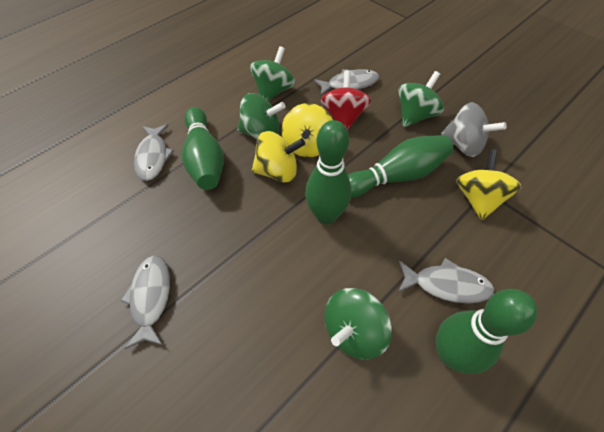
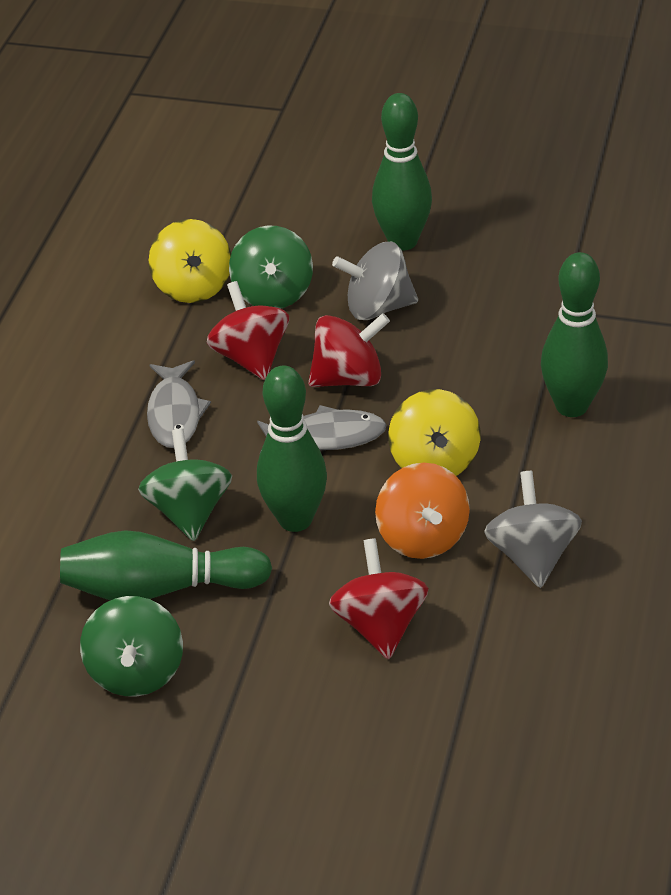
green spinning top: 4 -> 3
grey fish: 4 -> 2
grey spinning top: 1 -> 2
orange spinning top: 0 -> 1
red spinning top: 1 -> 3
yellow spinning top: 3 -> 2

